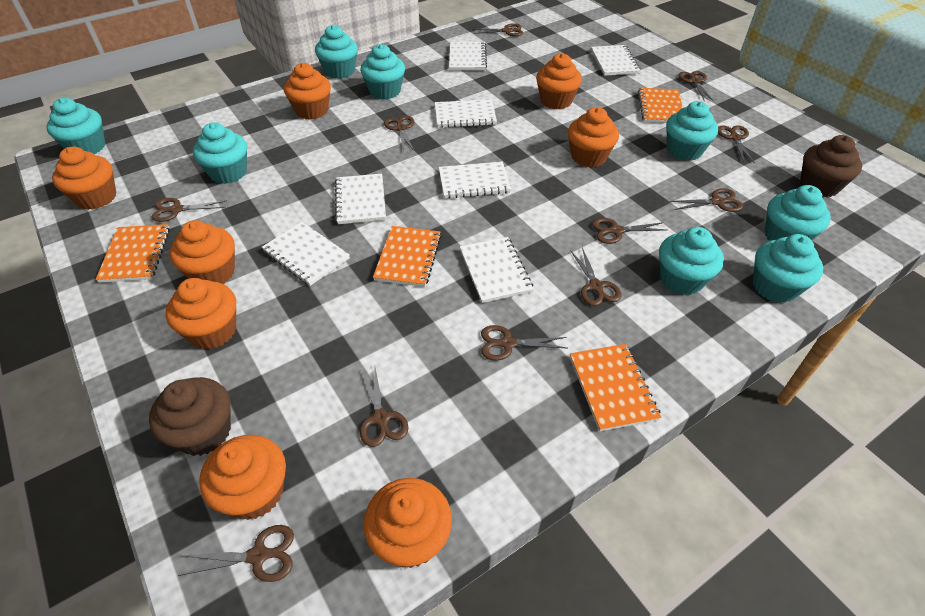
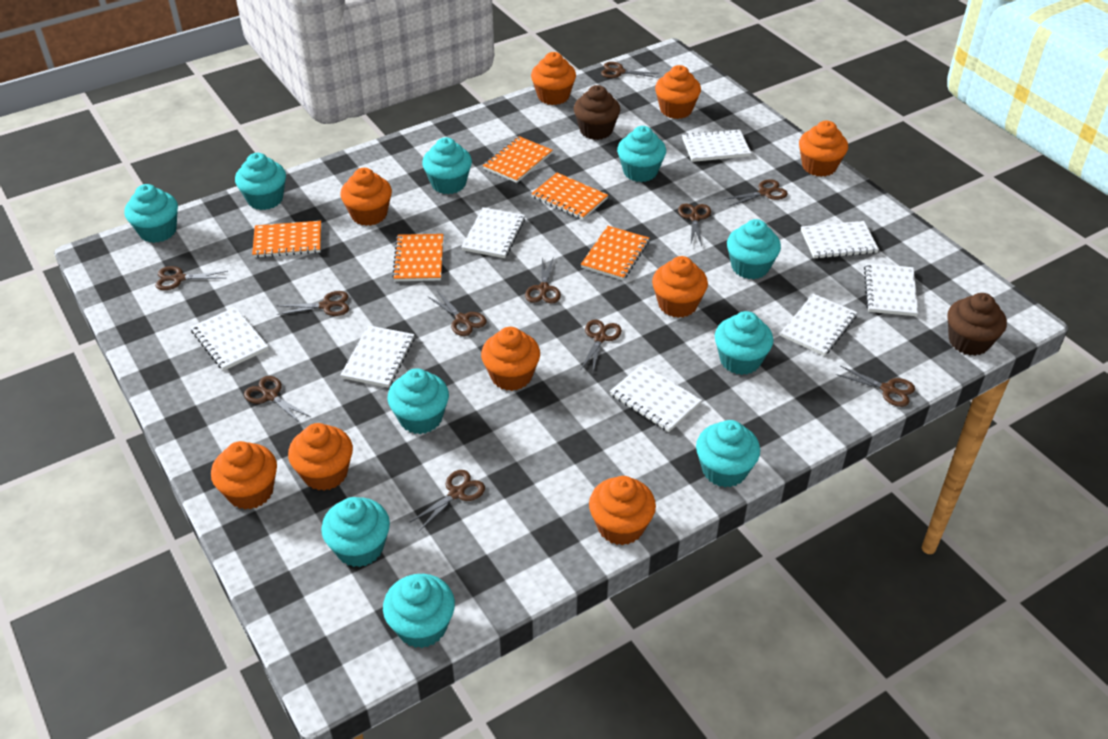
orange cupcake: 8 -> 9
orange notebook: 4 -> 5
turquoise cupcake: 8 -> 10
white notebook: 7 -> 8

